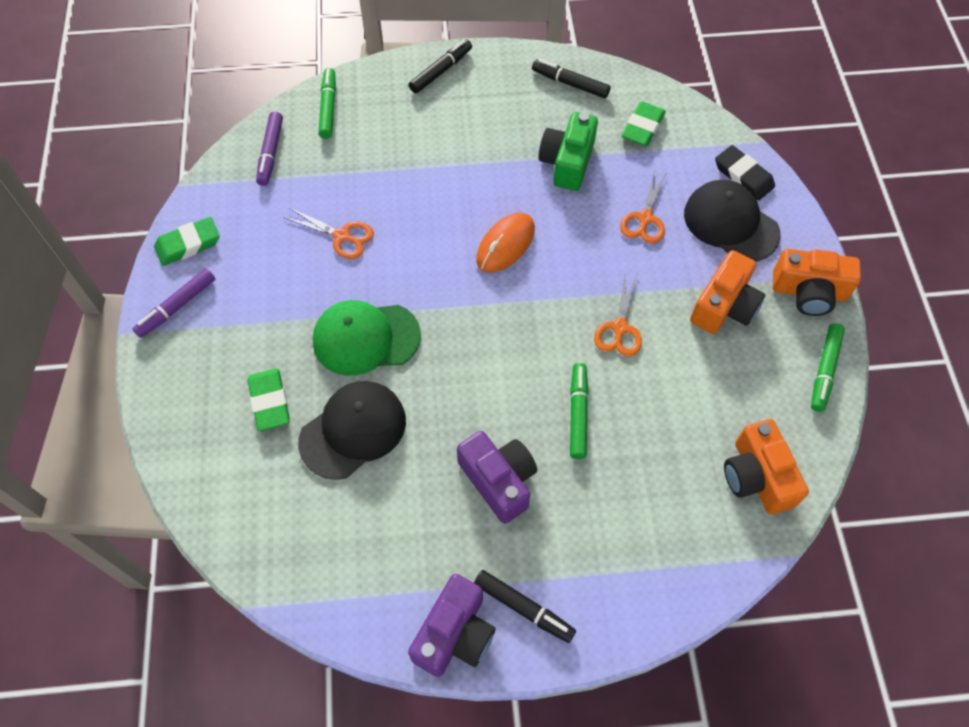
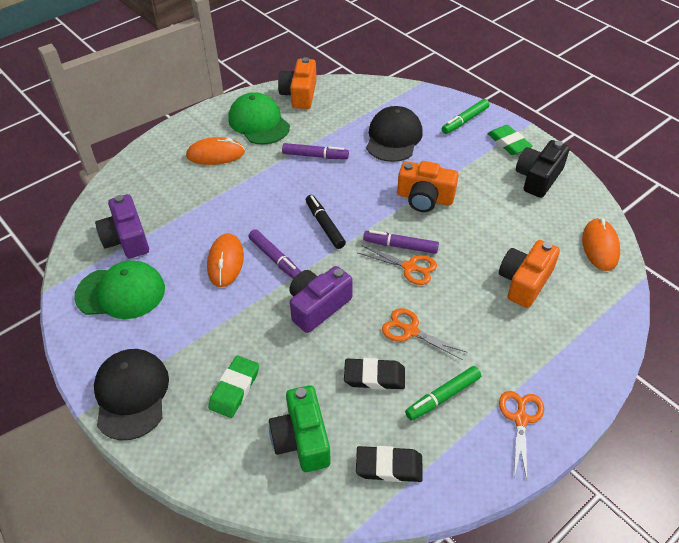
black camera: 0 -> 1
black eraser: 1 -> 2
black marker: 3 -> 1
green cap: 1 -> 2
green eraser: 3 -> 2
green marker: 3 -> 2
orange mouse: 1 -> 3
purple marker: 2 -> 3

